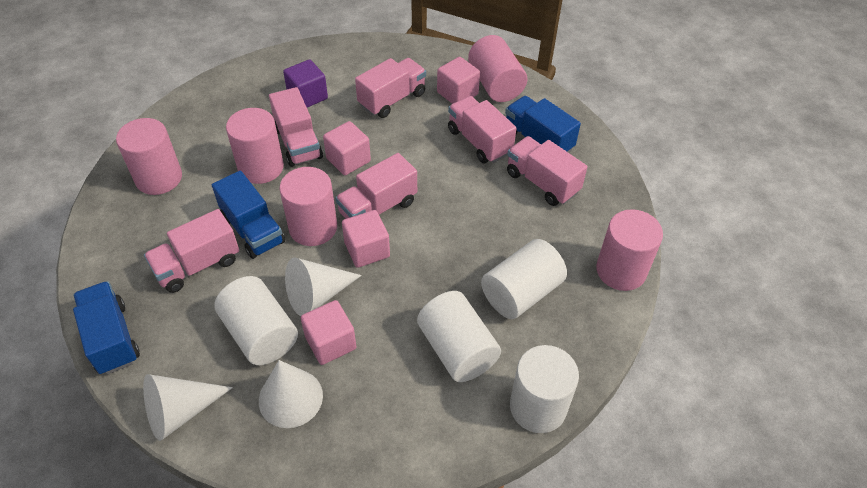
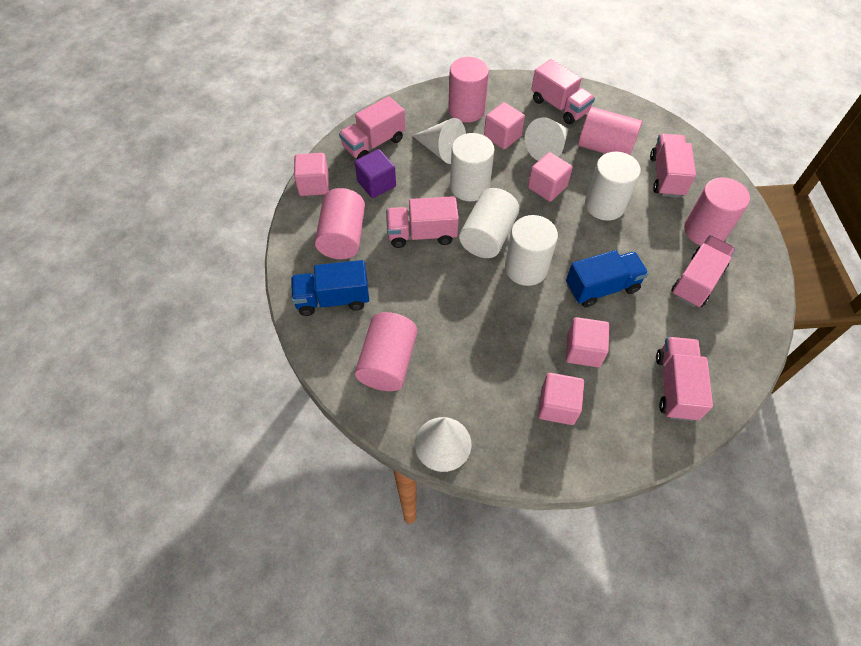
blue truck: 3 -> 2
pink cube: 4 -> 5

